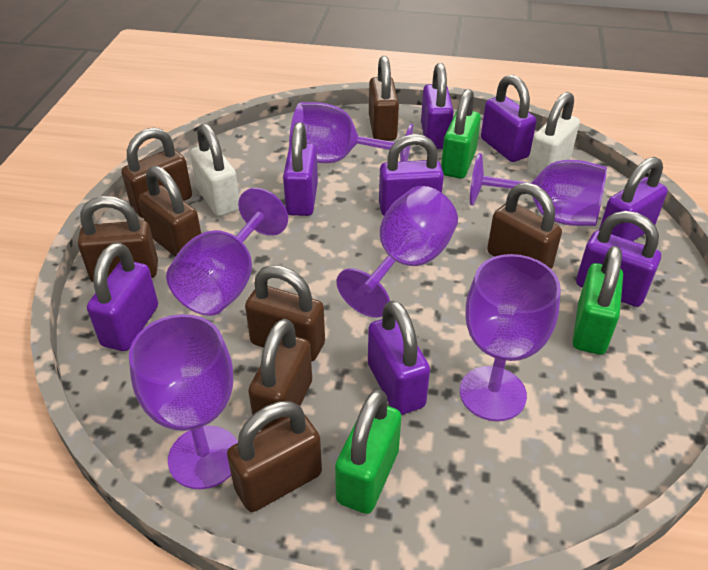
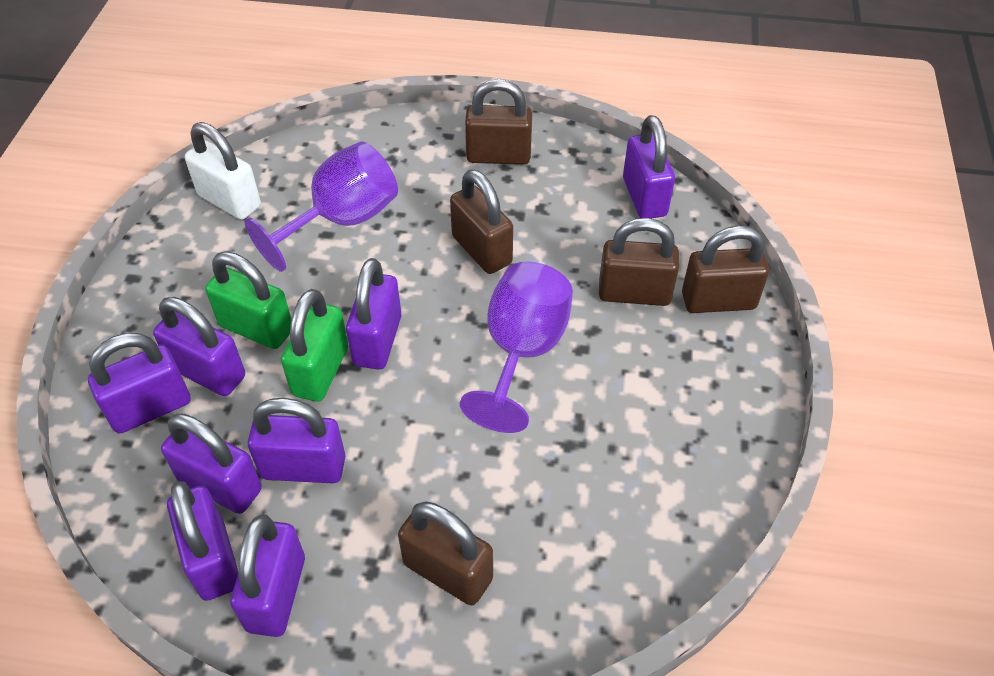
brown padlock: 8 -> 5
green padlock: 3 -> 2
purple goblet: 6 -> 2
white padlock: 2 -> 1

